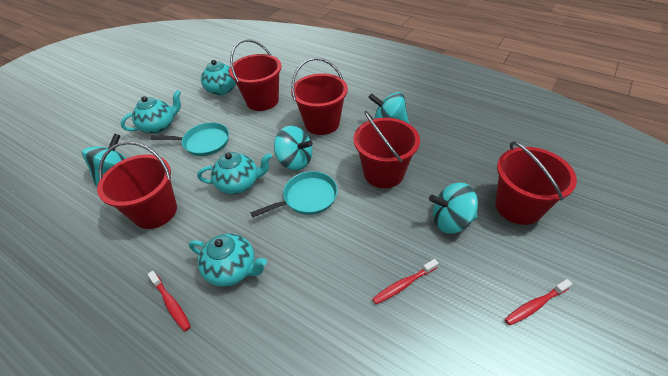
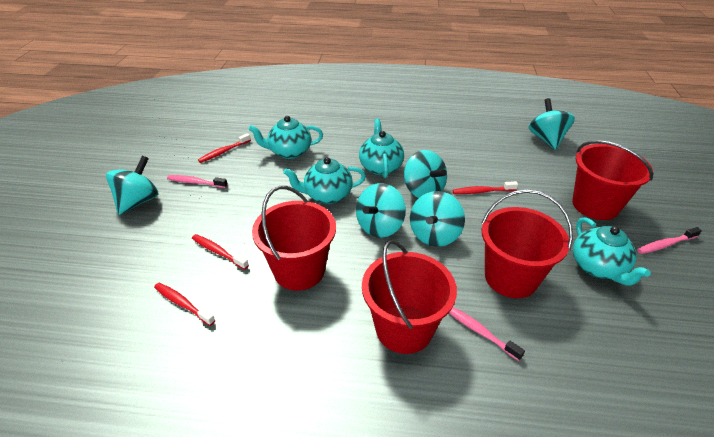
pink toothbrush: 0 -> 3
red bucket: 5 -> 4
red toothbrush: 3 -> 4
turquoise pan: 2 -> 0
turquoise spinning top: 4 -> 5

